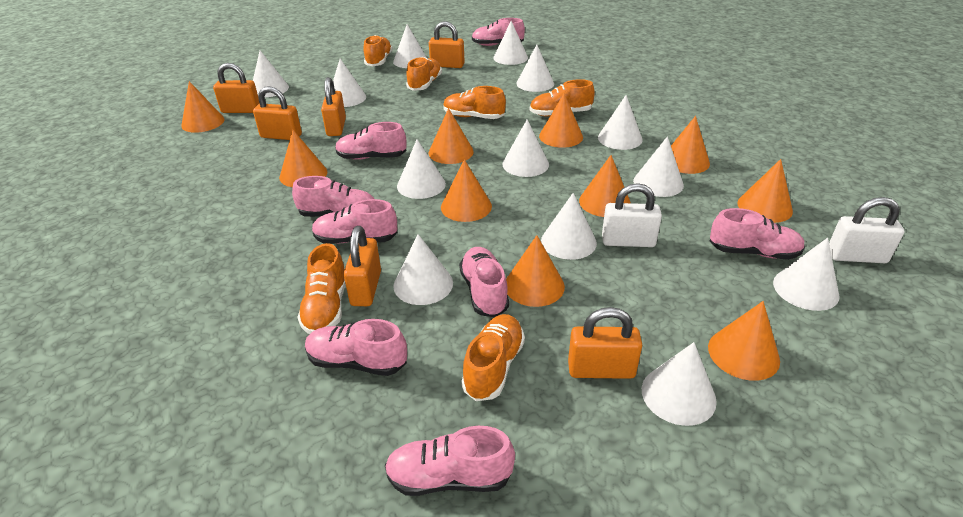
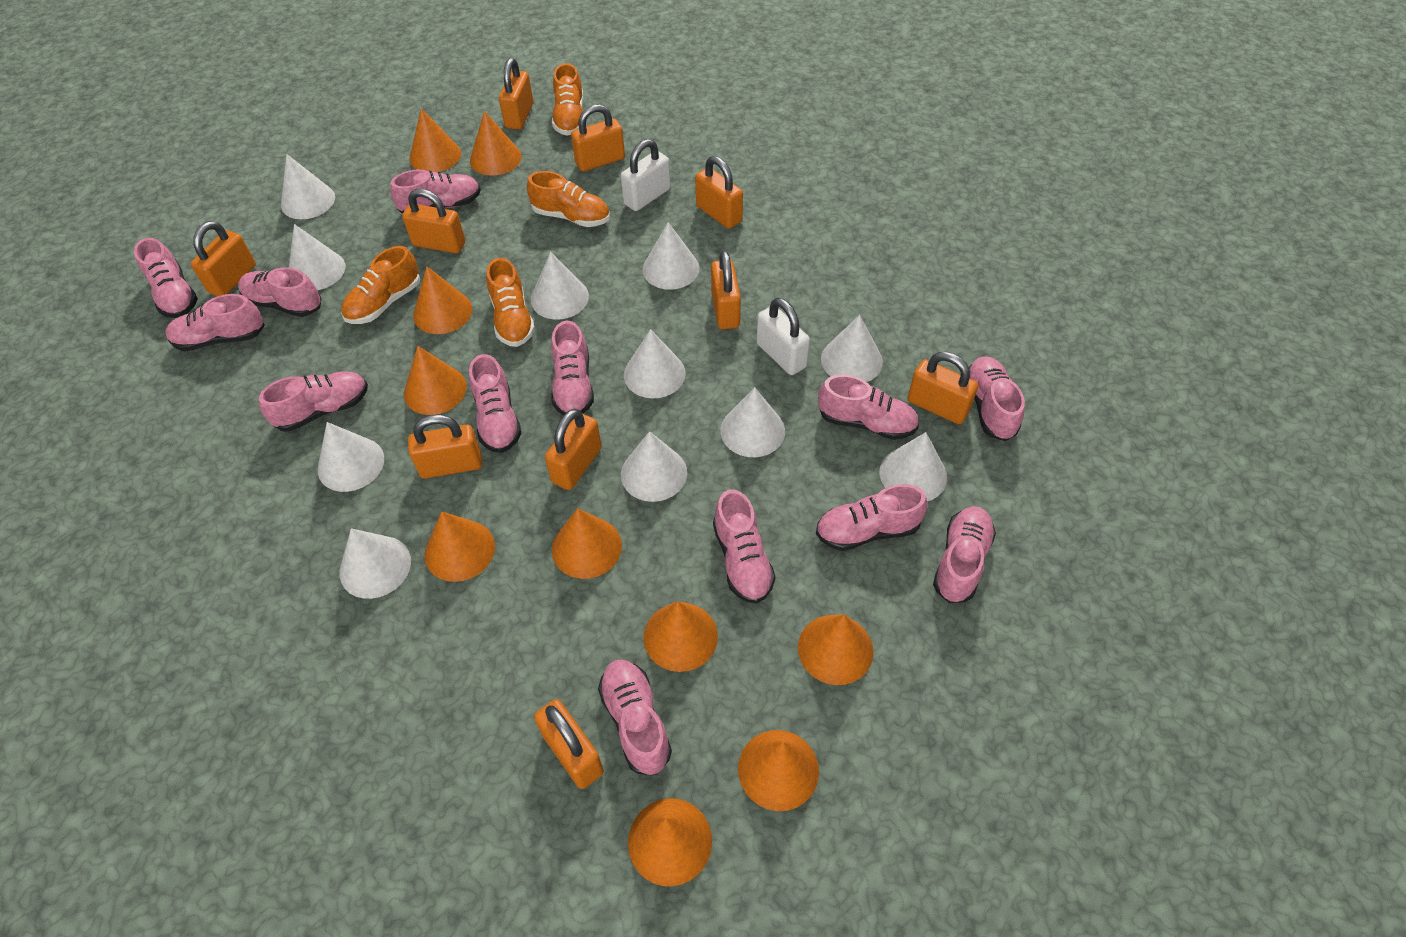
orange padlock: 6 -> 10
orange shoe: 6 -> 4
pink shoe: 8 -> 13
white cone: 13 -> 11

